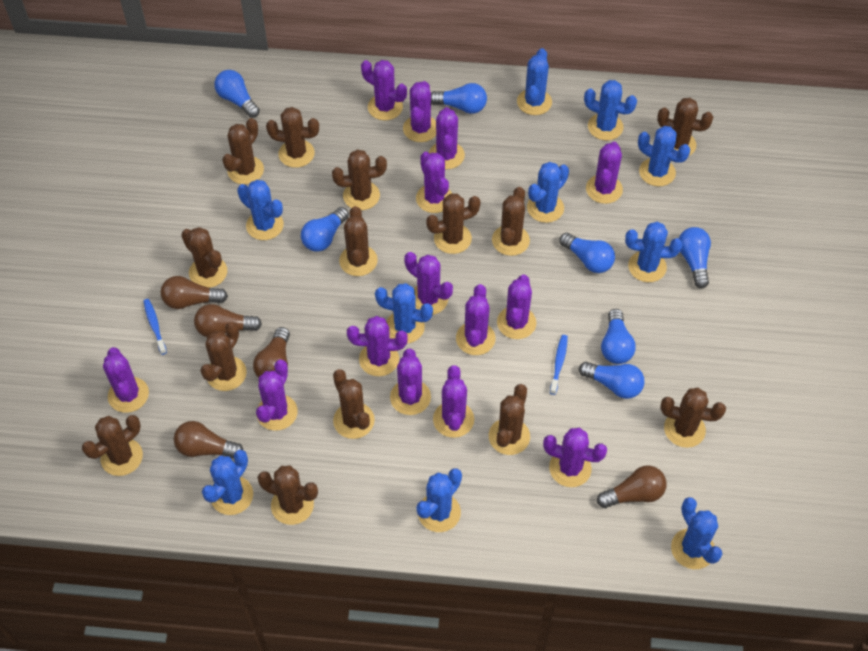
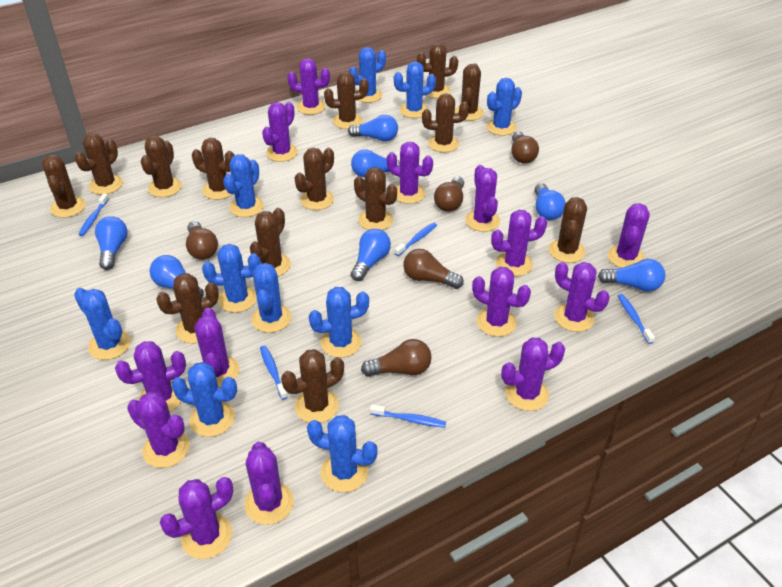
blue toothbrush: 2 -> 5

